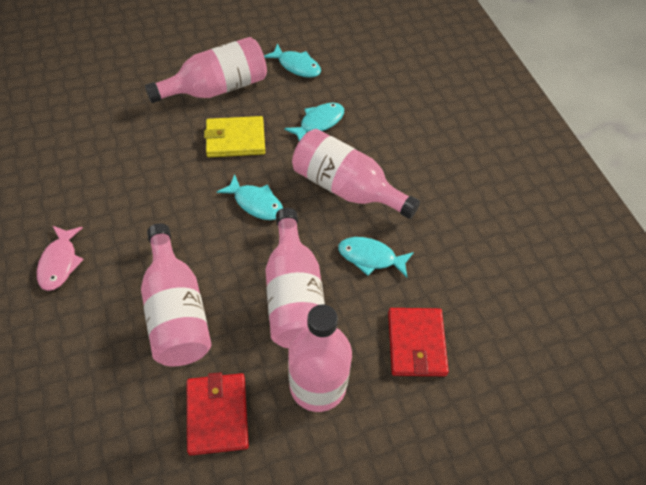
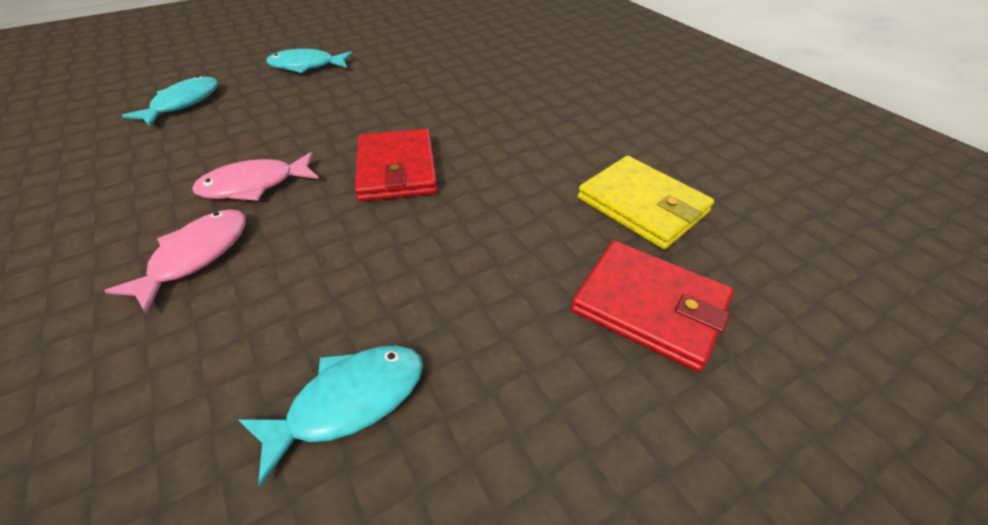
pink bottle: 5 -> 0
pink fish: 1 -> 2
turquoise fish: 4 -> 3

